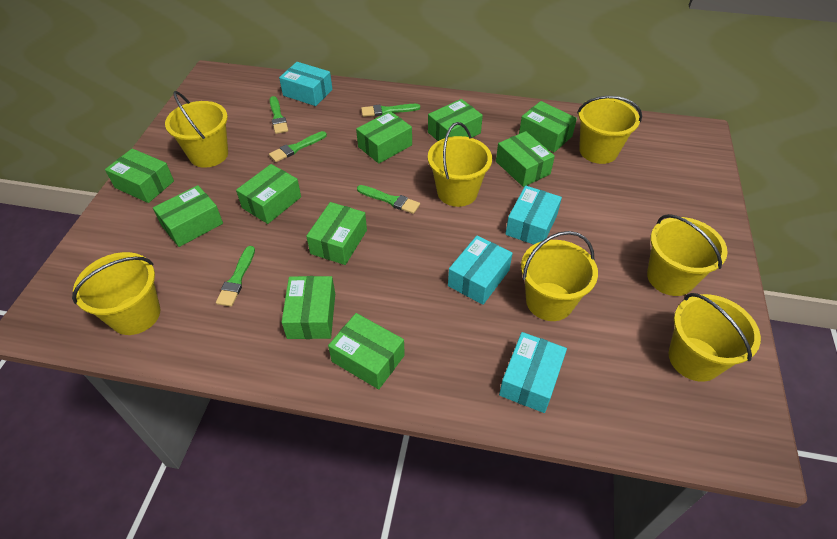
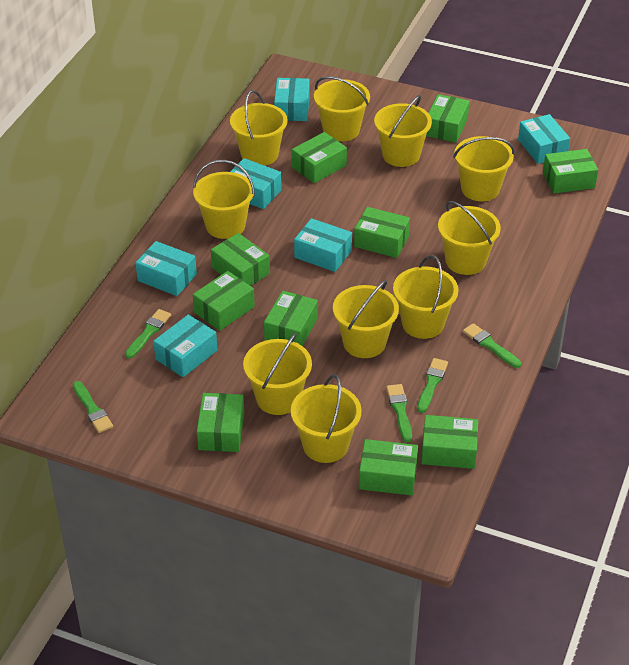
turquoise box: 4 -> 6
yellow bucket: 7 -> 10

